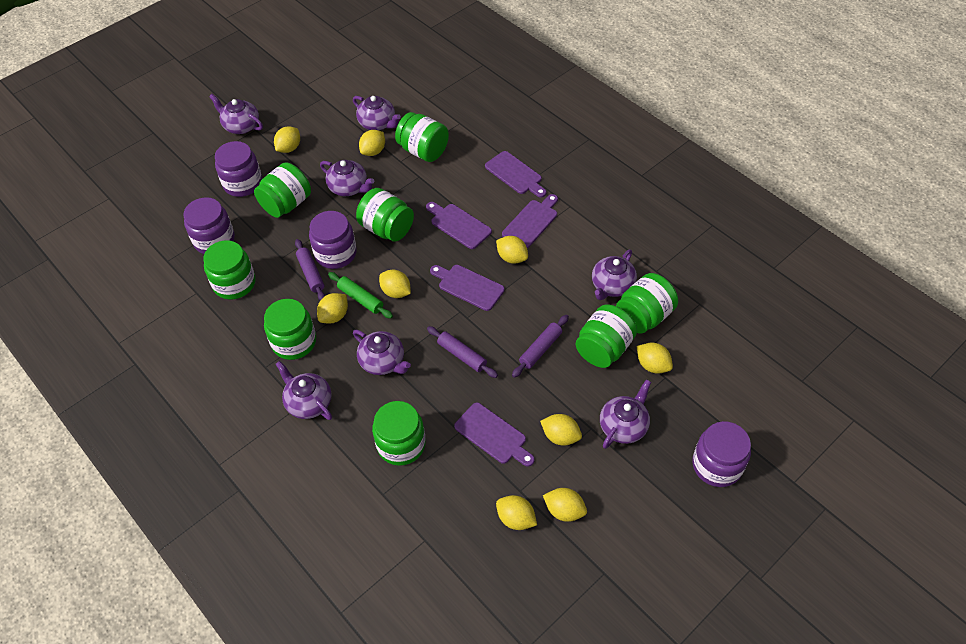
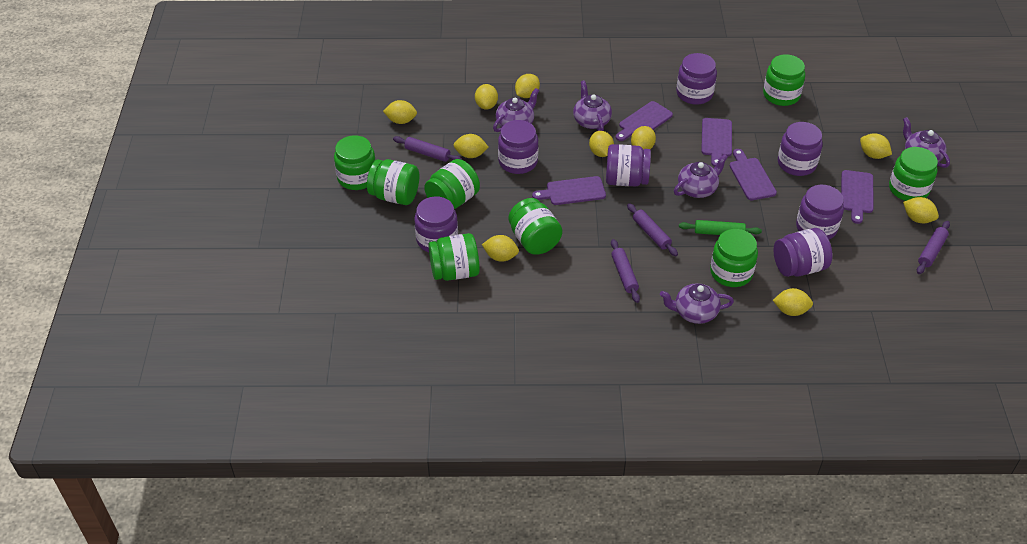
purple jar: 4 -> 7
purple rolling pin: 3 -> 4
purple teapot: 7 -> 5
yellow lemon: 9 -> 10

